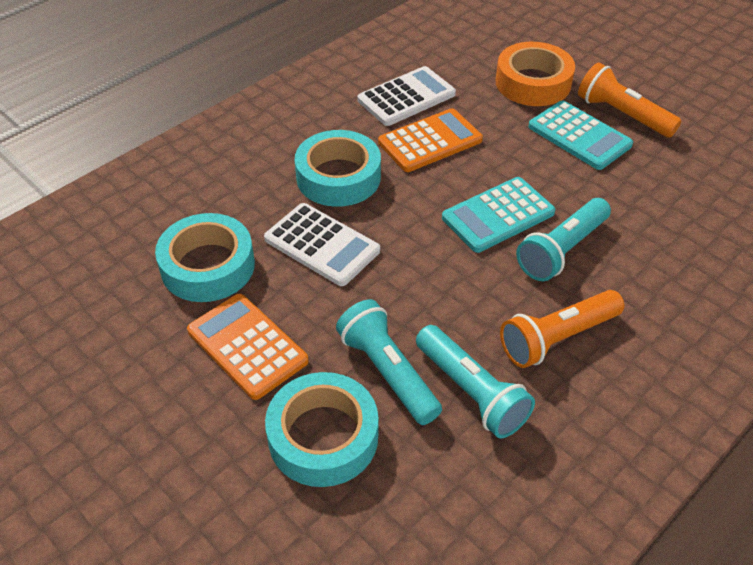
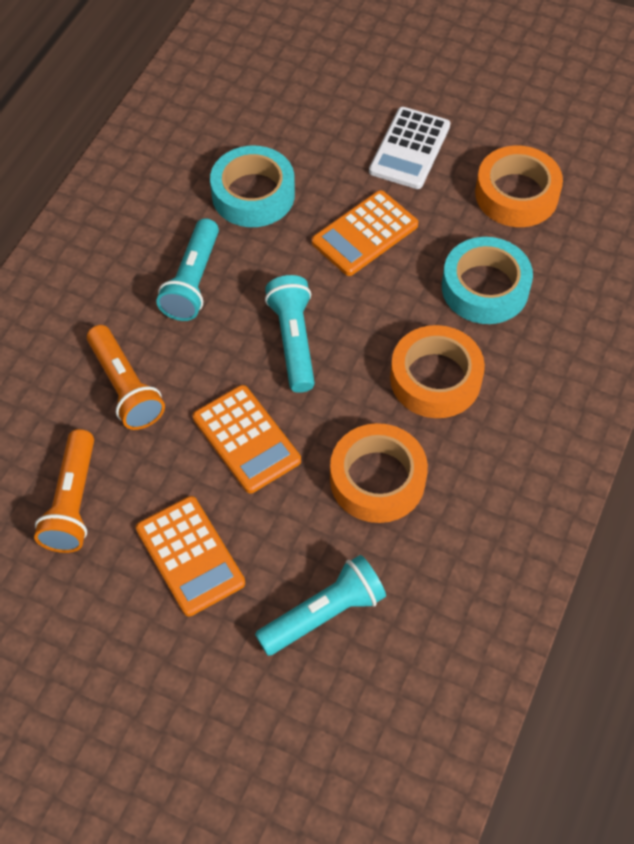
orange calculator: 2 -> 3
orange tape: 1 -> 3
turquoise calculator: 2 -> 0
turquoise tape: 3 -> 2
white calculator: 2 -> 1

